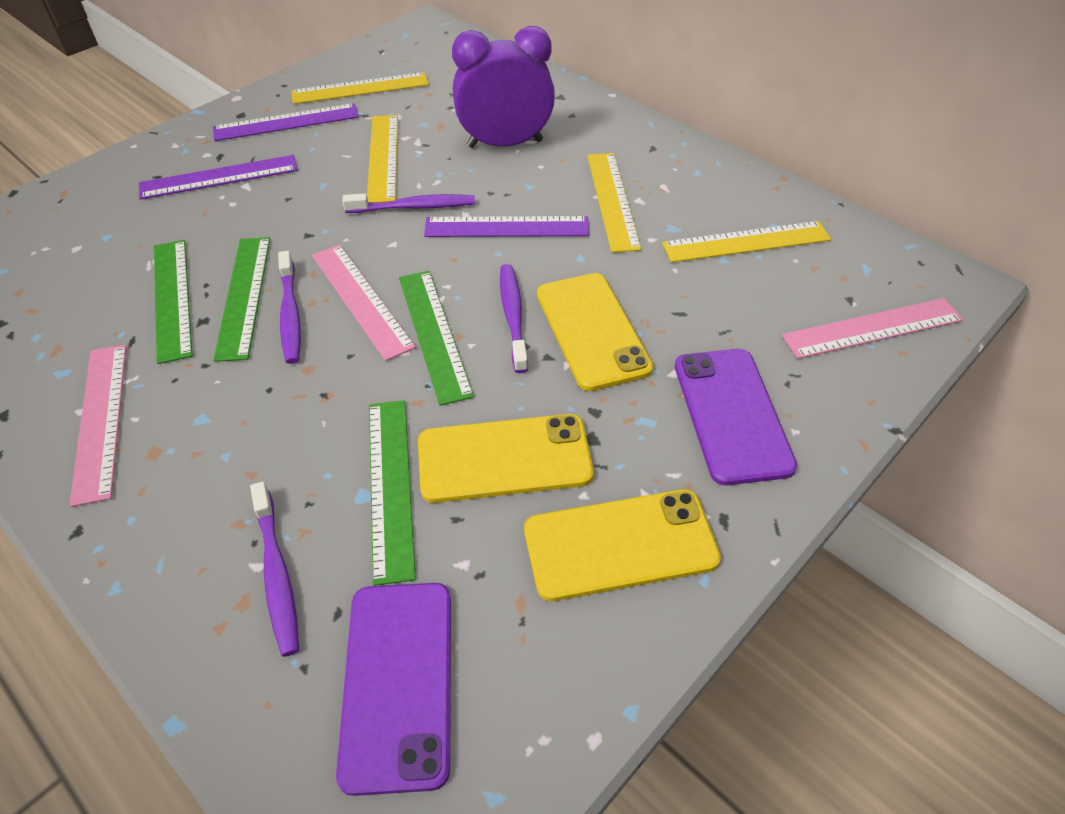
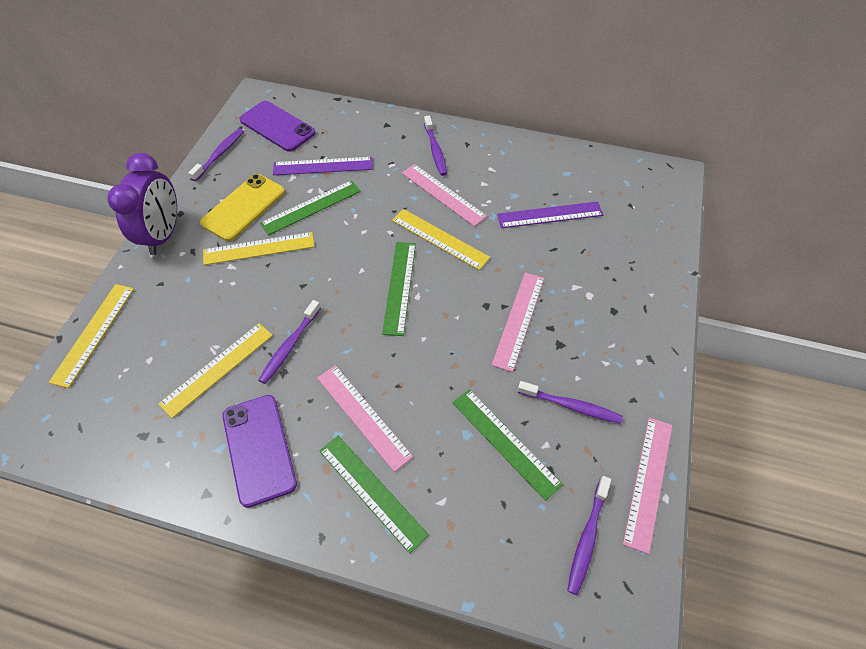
pink ruler: 3 -> 4
purple ruler: 3 -> 2
purple toothbrush: 4 -> 5
yellow phone: 3 -> 1

